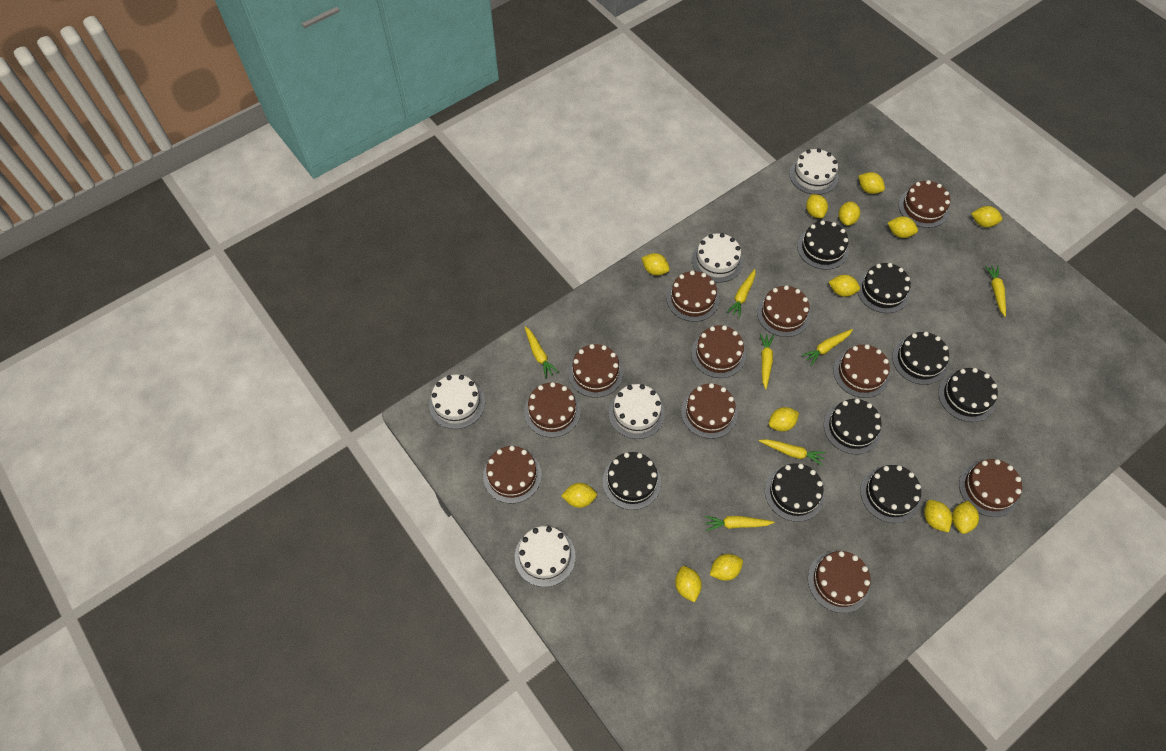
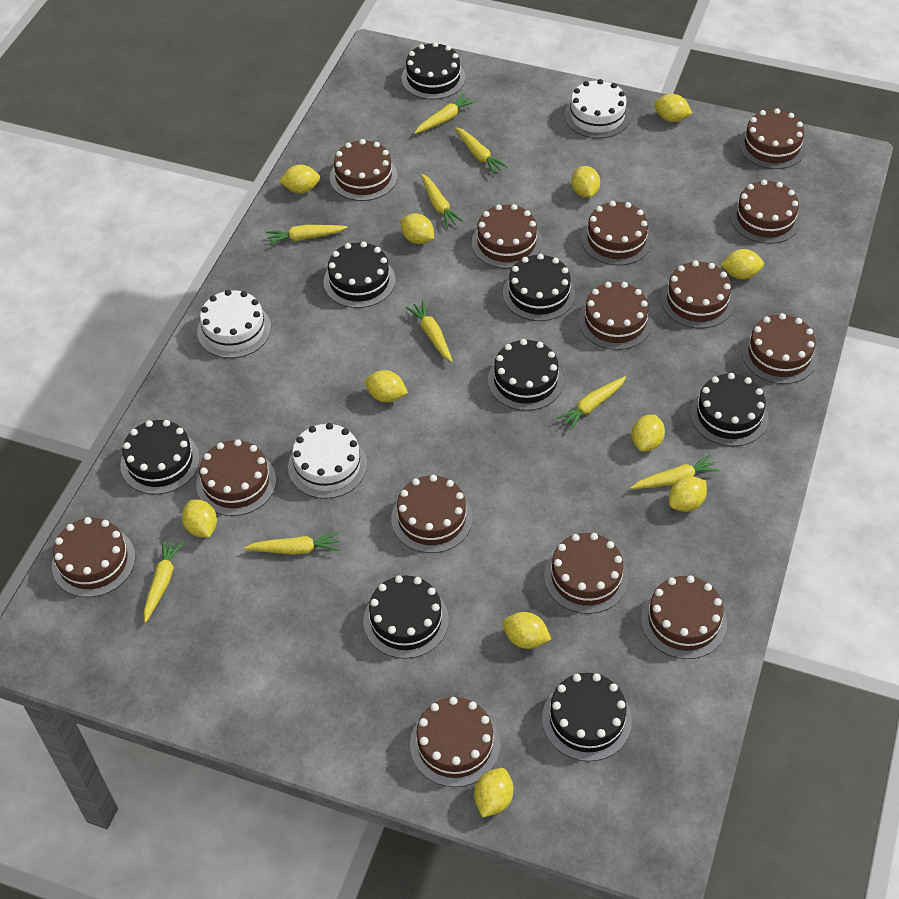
brown cake: 11 -> 14
white cake: 5 -> 3
yellow carrot: 7 -> 9
yellow lemon: 13 -> 11

